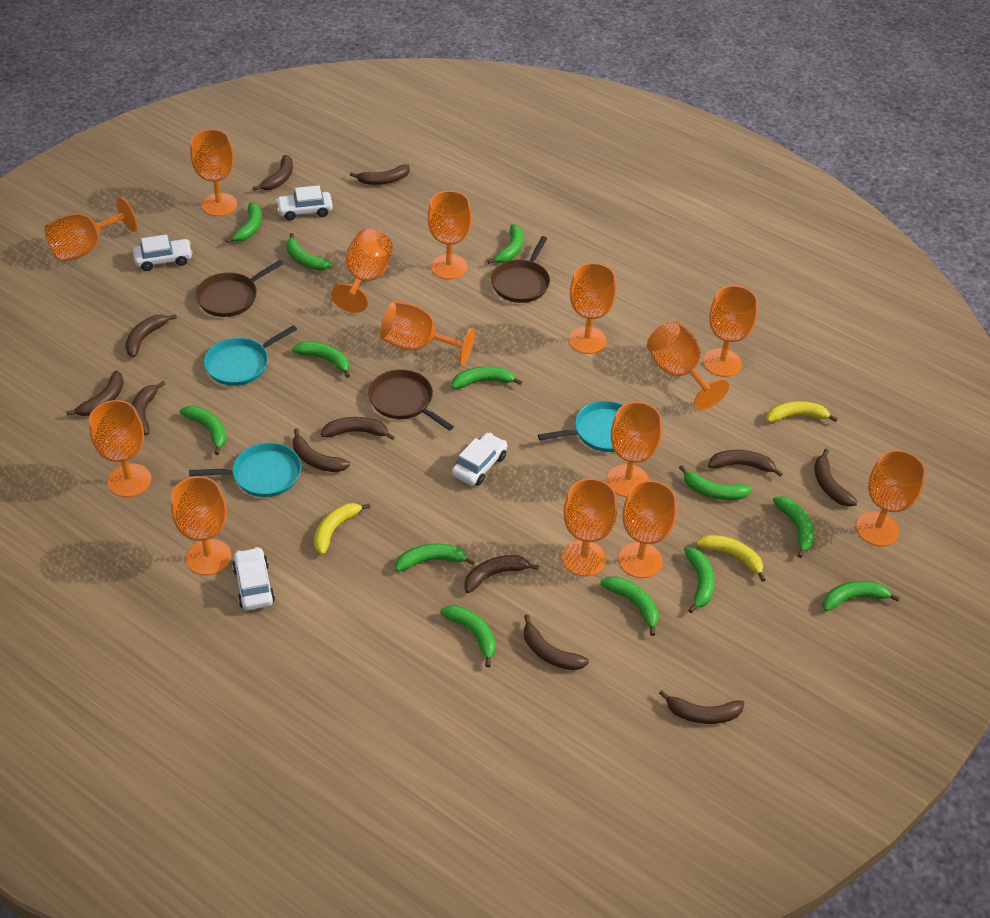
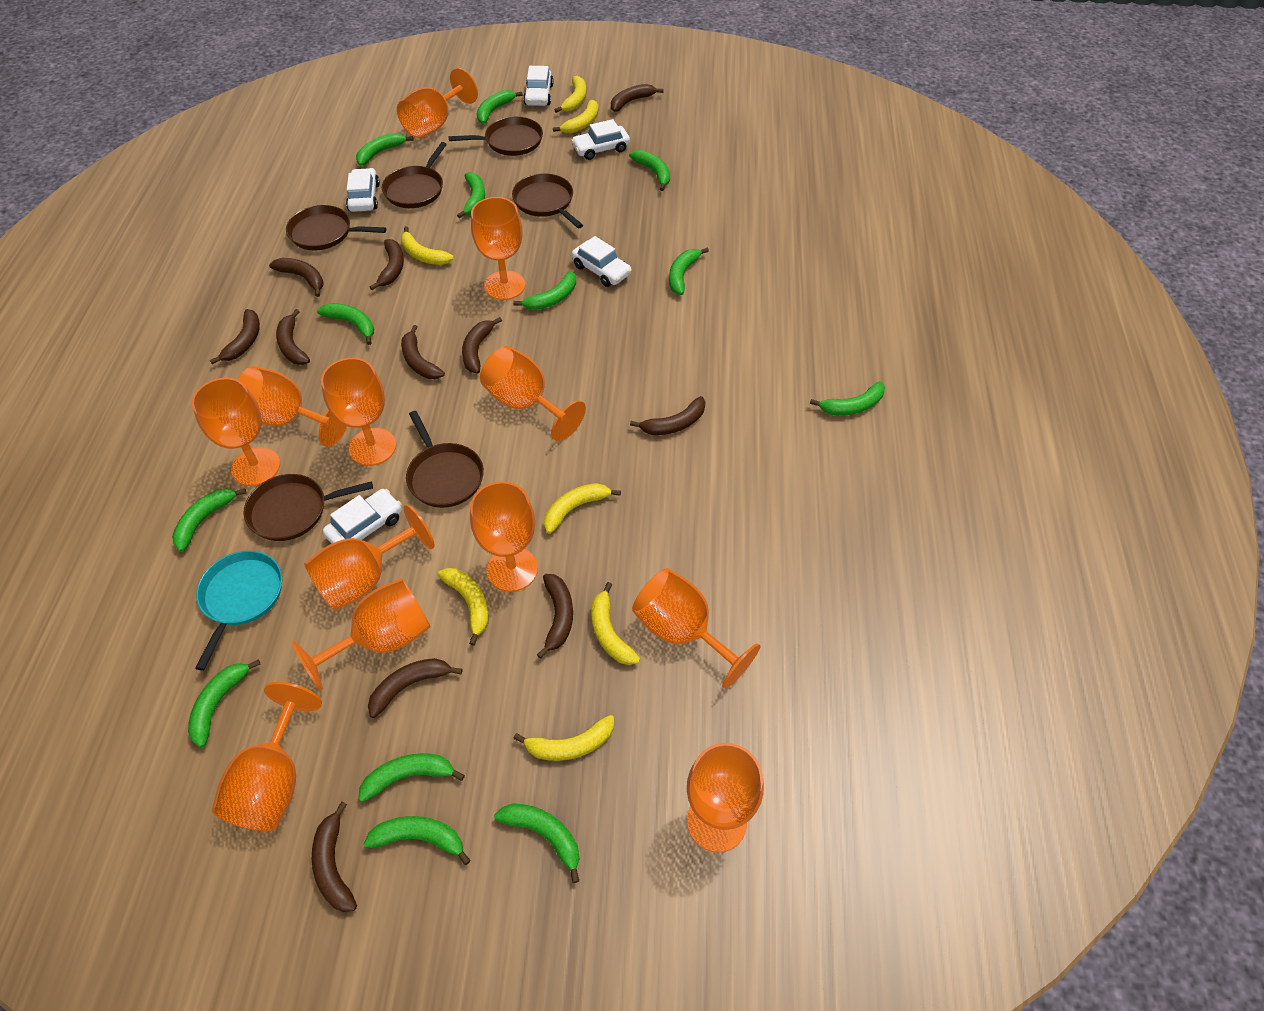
brown banana: 12 -> 11
brown pan: 3 -> 6
orange goblet: 14 -> 12
turquoise pan: 3 -> 1
white car: 4 -> 5
yellow banana: 3 -> 7

